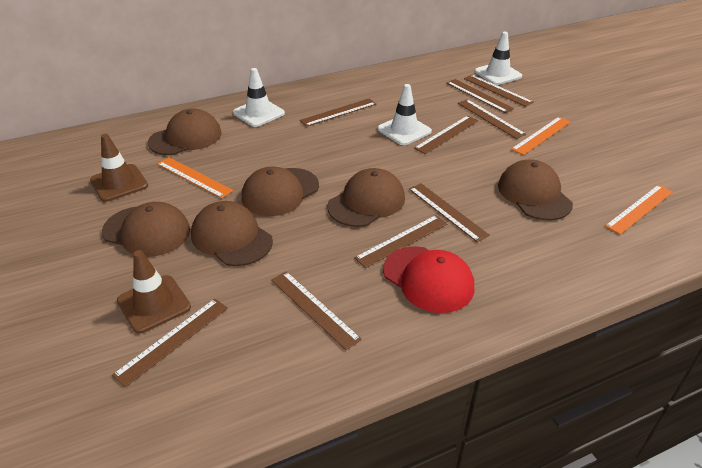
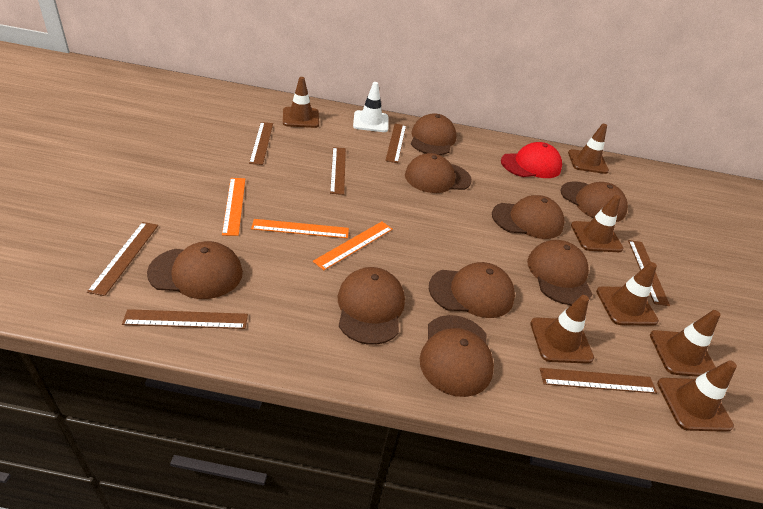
brown cap: 6 -> 9
brown ruler: 9 -> 7
brown traffic cone: 2 -> 7
white traffic cone: 3 -> 1

